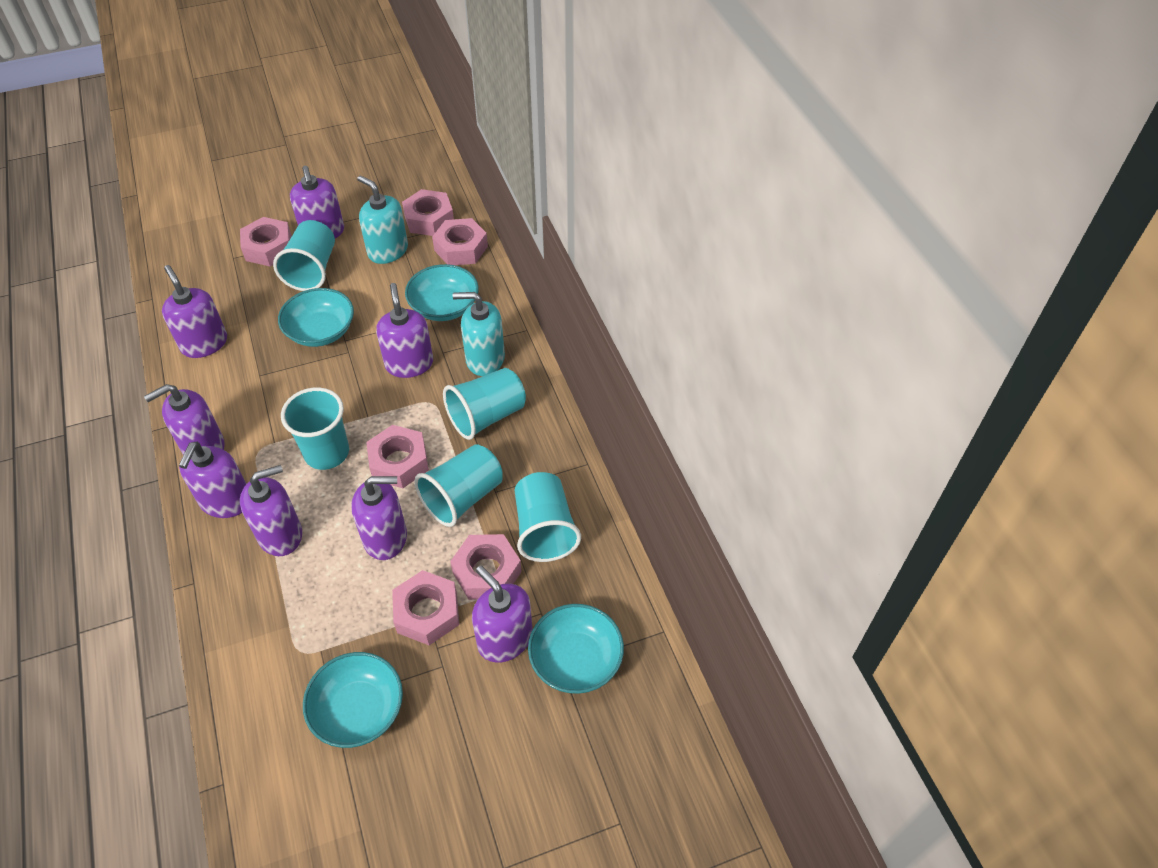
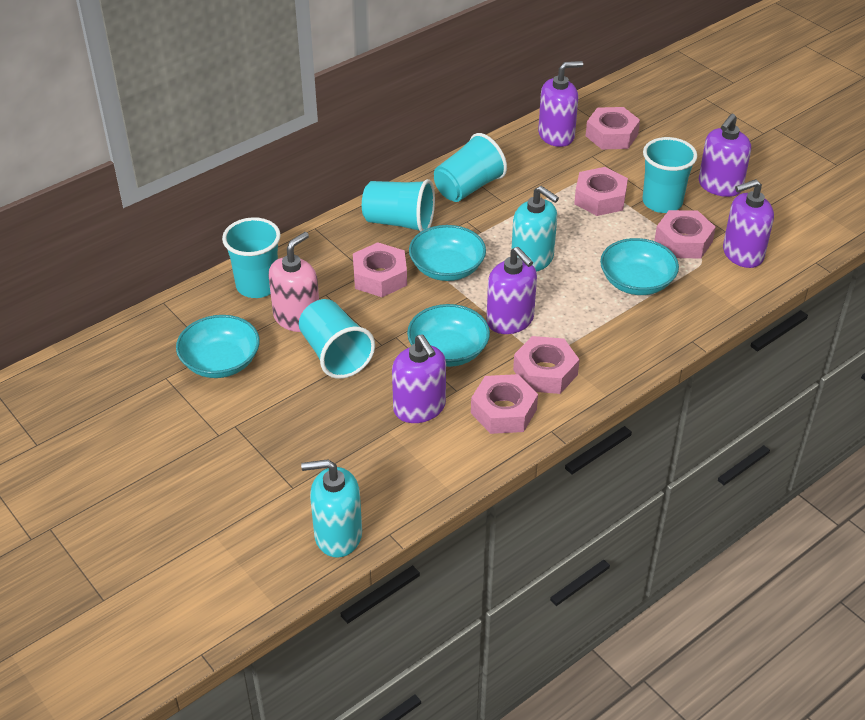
pink soap dispenser: 0 -> 1
purple soap dispenser: 8 -> 5

